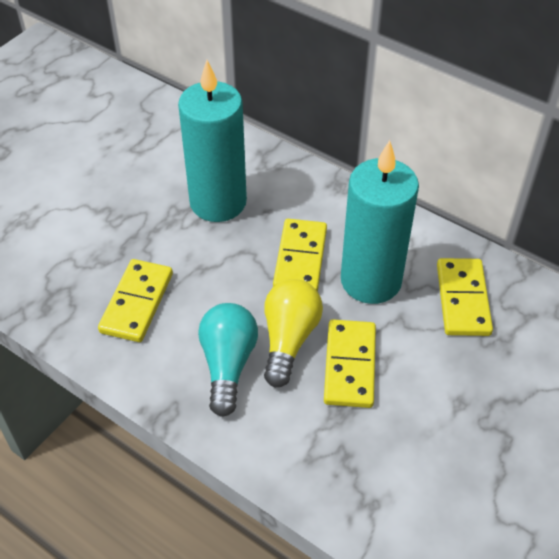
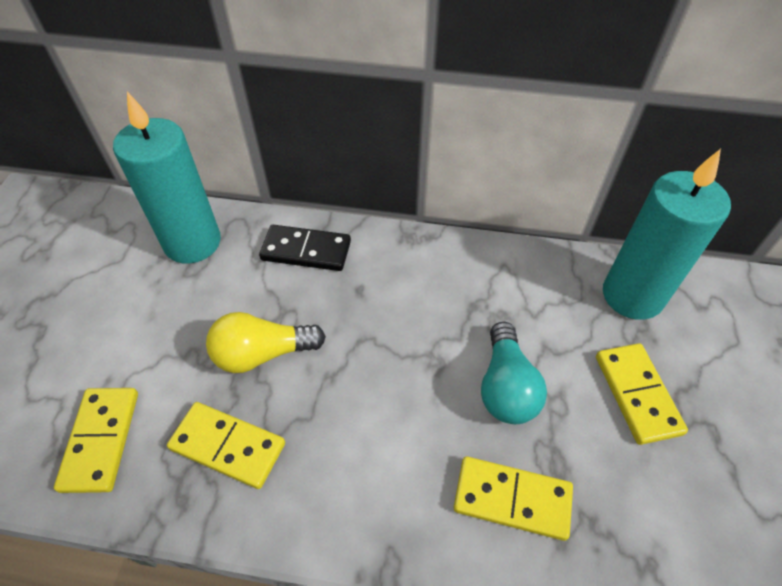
black domino: 0 -> 1

